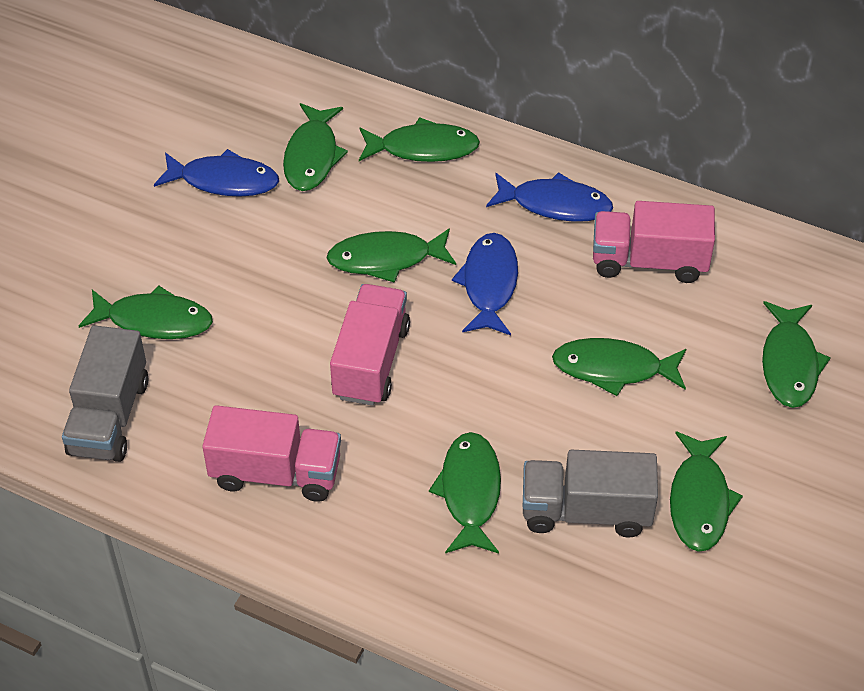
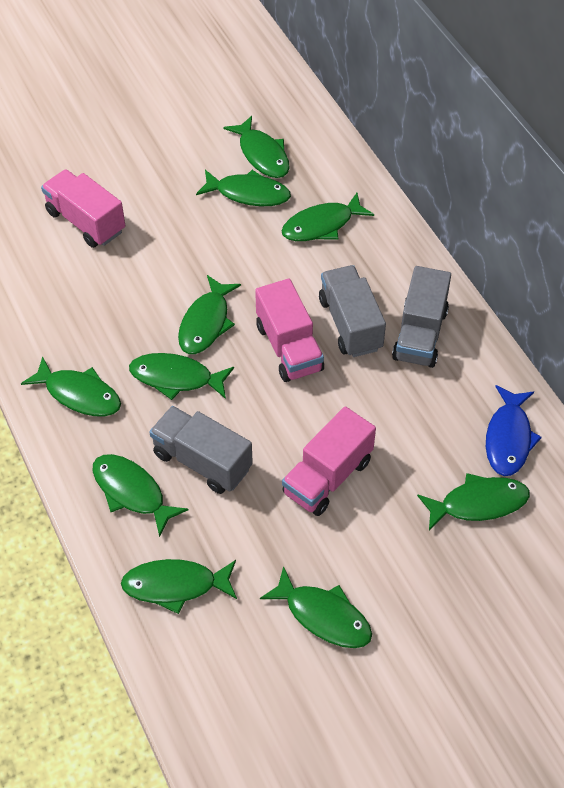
blue fish: 3 -> 1
green fish: 8 -> 10
grey truck: 2 -> 3

